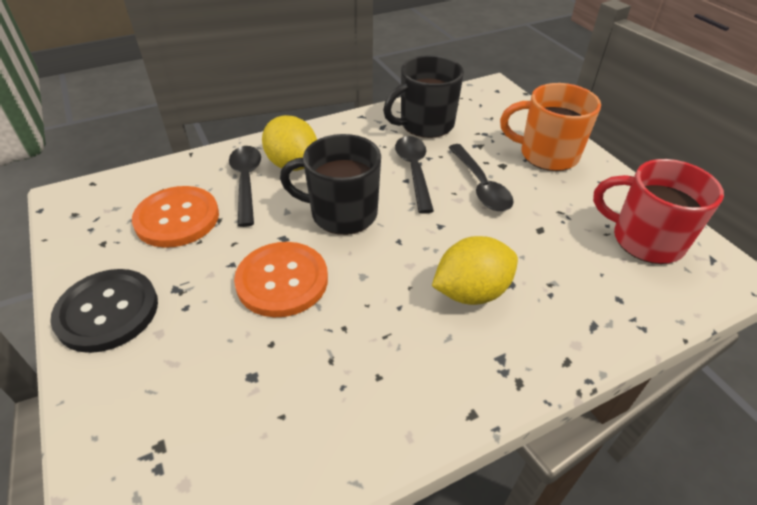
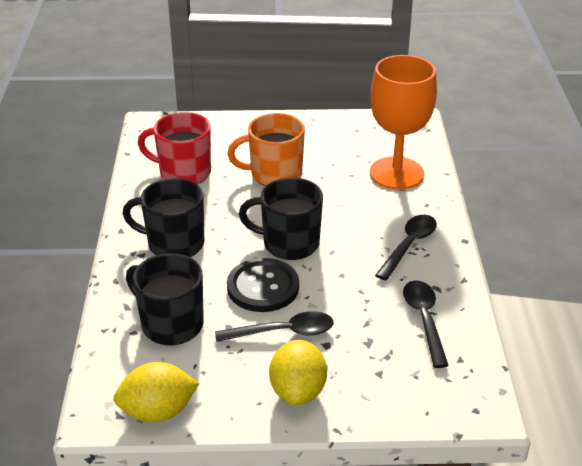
black mug: 2 -> 3
orange button: 2 -> 0
orange goblet: 0 -> 1

